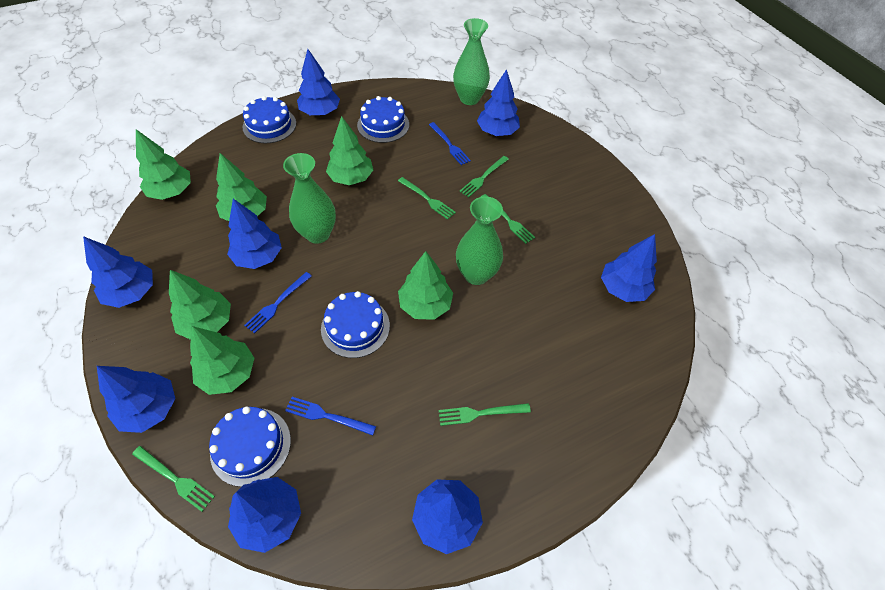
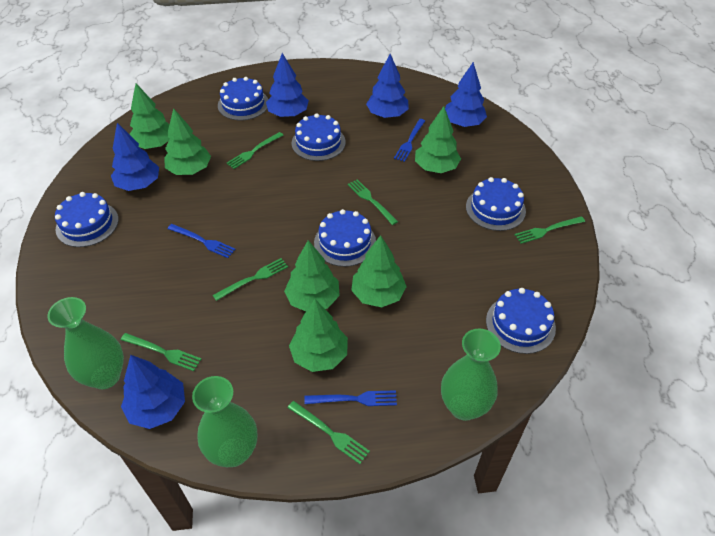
blue cake: 4 -> 6
blue tree: 8 -> 5
green fork: 5 -> 6

